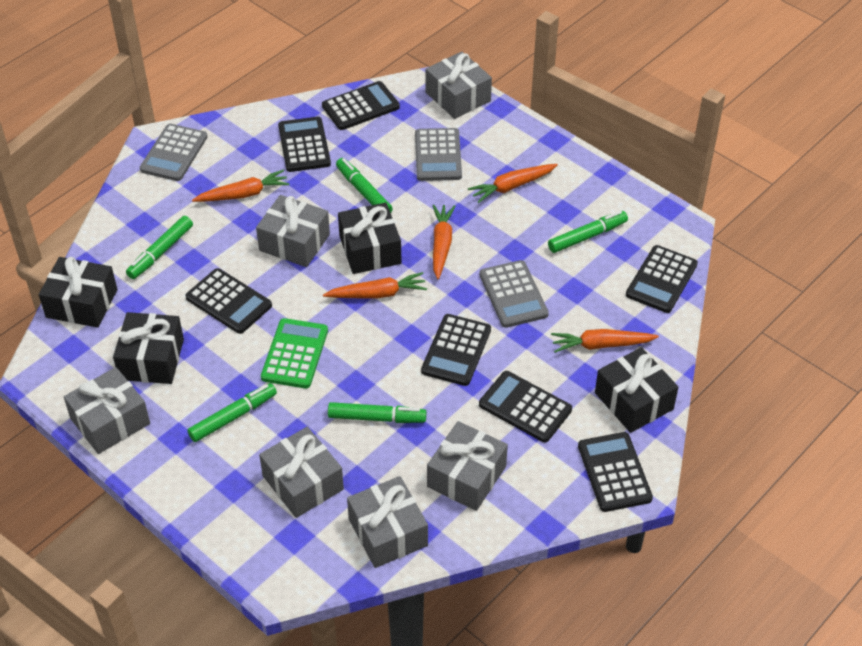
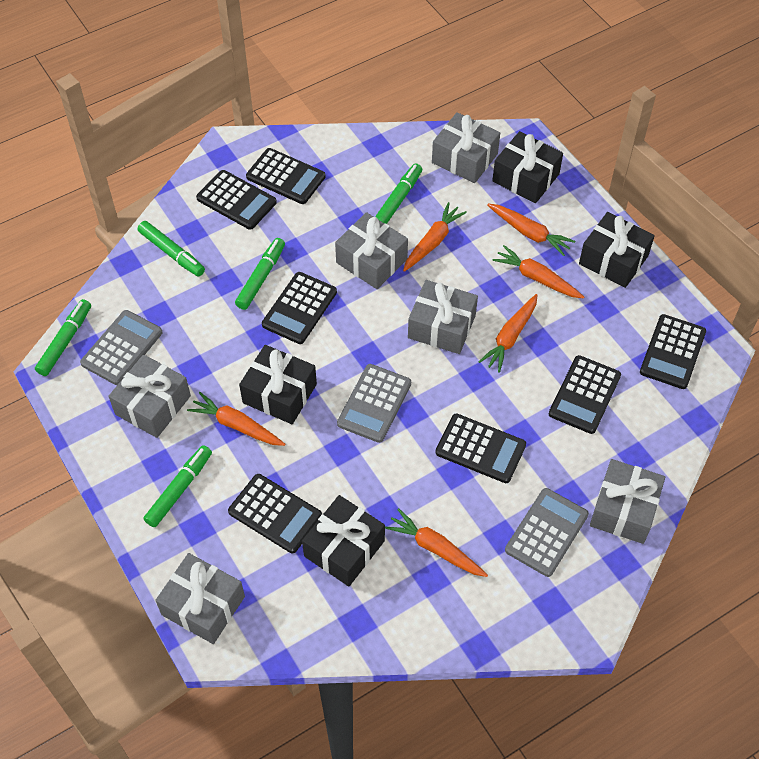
green calculator: 1 -> 0
orange carrot: 5 -> 6

